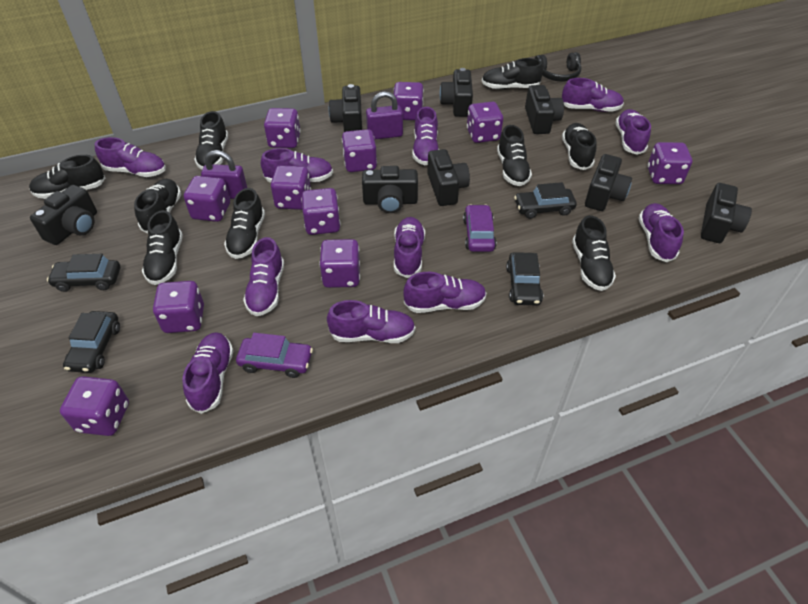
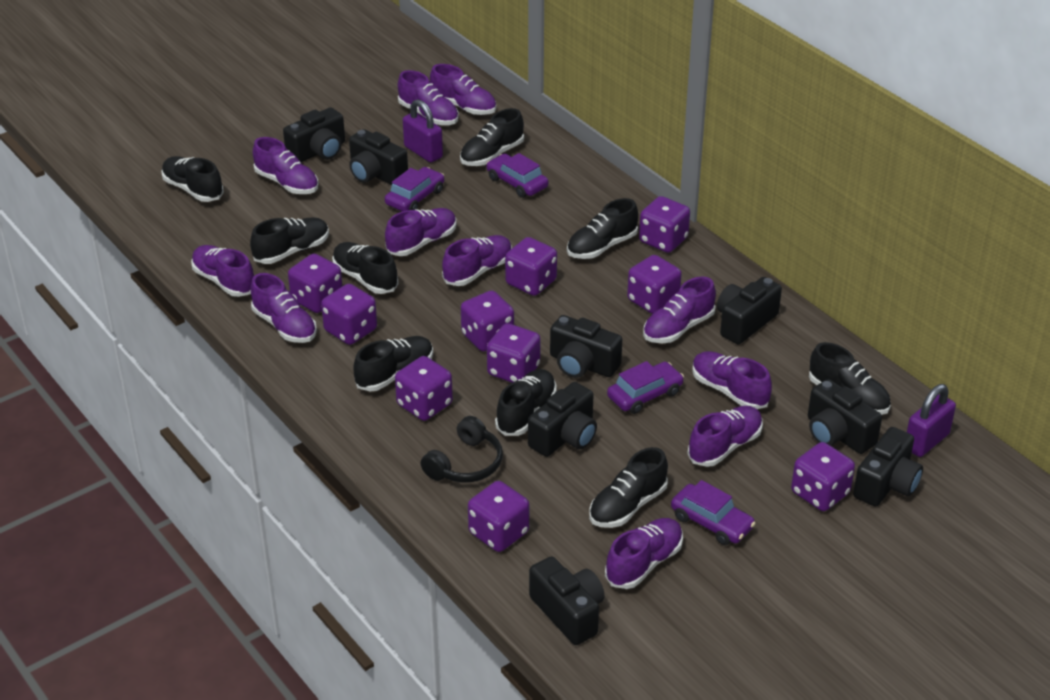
black car: 4 -> 0
purple car: 2 -> 4
purple dice: 11 -> 10

